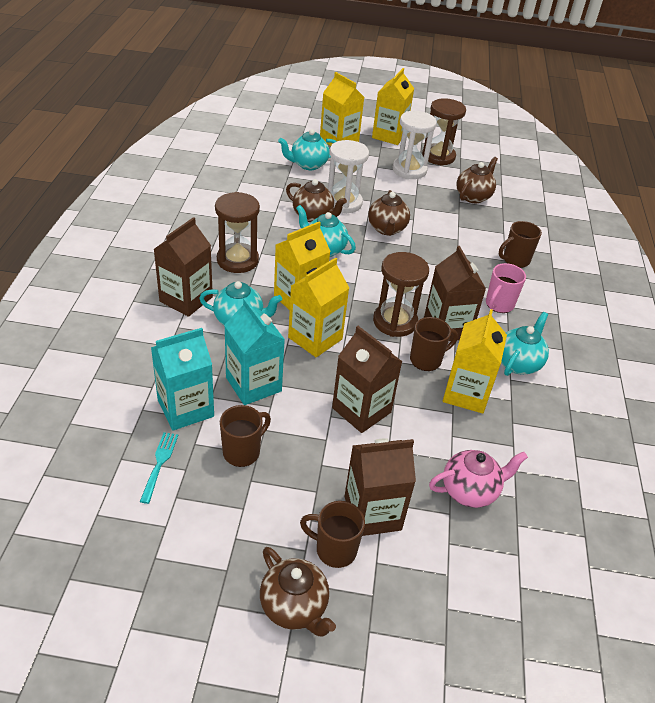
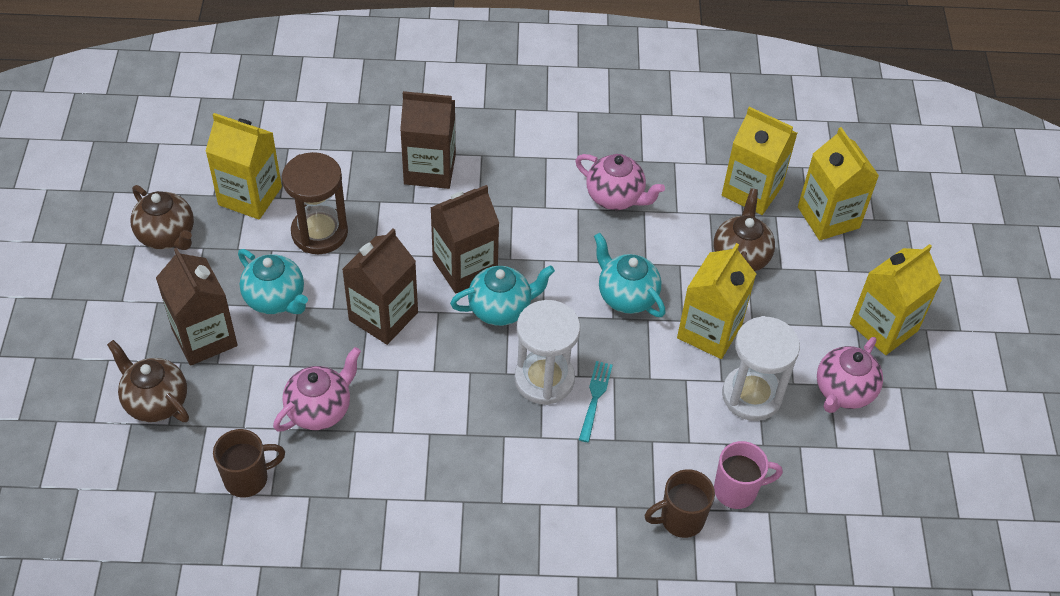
brown hourglass: 3 -> 1
brown mug: 4 -> 2
brown teapot: 4 -> 3
pink teapot: 1 -> 3
turquoise carton: 2 -> 0
turquoise teapot: 4 -> 3

